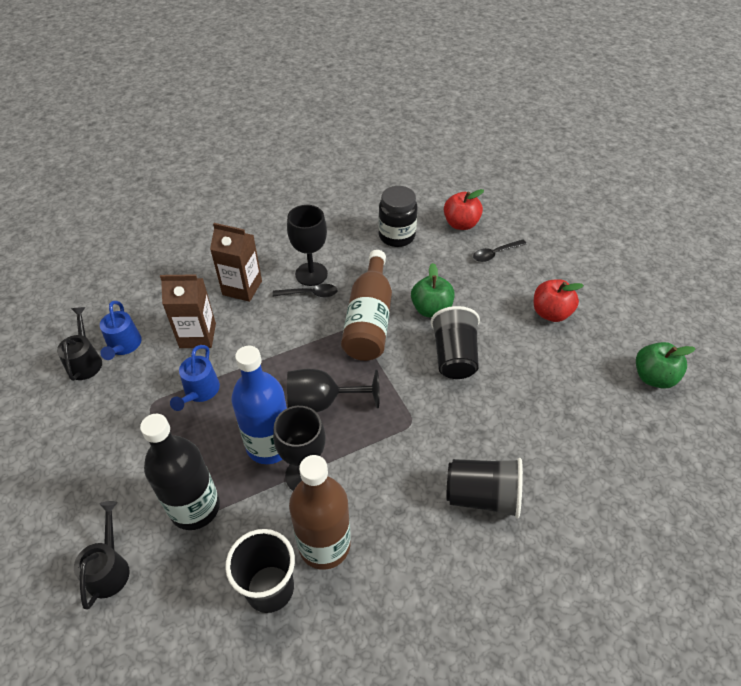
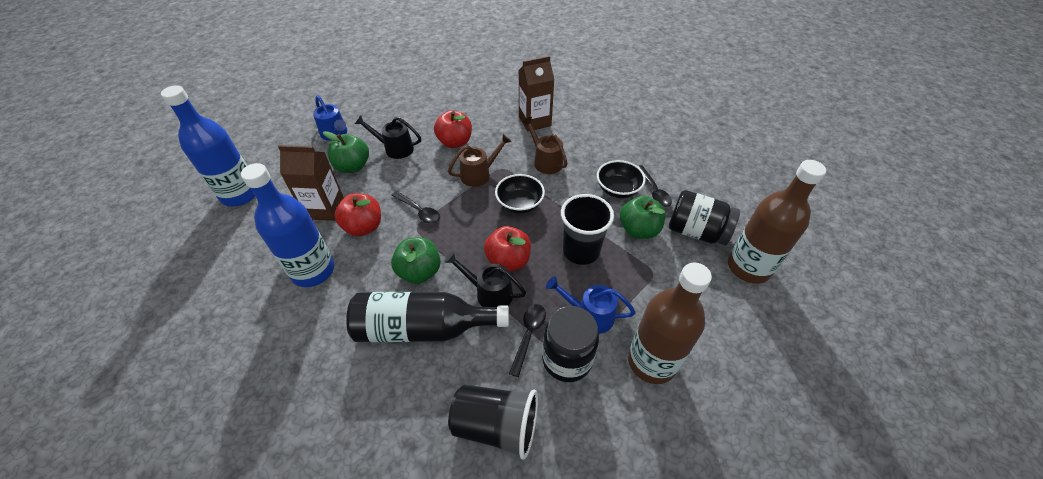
black bowl: 0 -> 2
black cup: 3 -> 2
black goblet: 3 -> 0
black jar: 1 -> 2
black spoon: 2 -> 3
blue bottle: 1 -> 2
brown watering can: 0 -> 2
green apple: 2 -> 3
red apple: 2 -> 3

